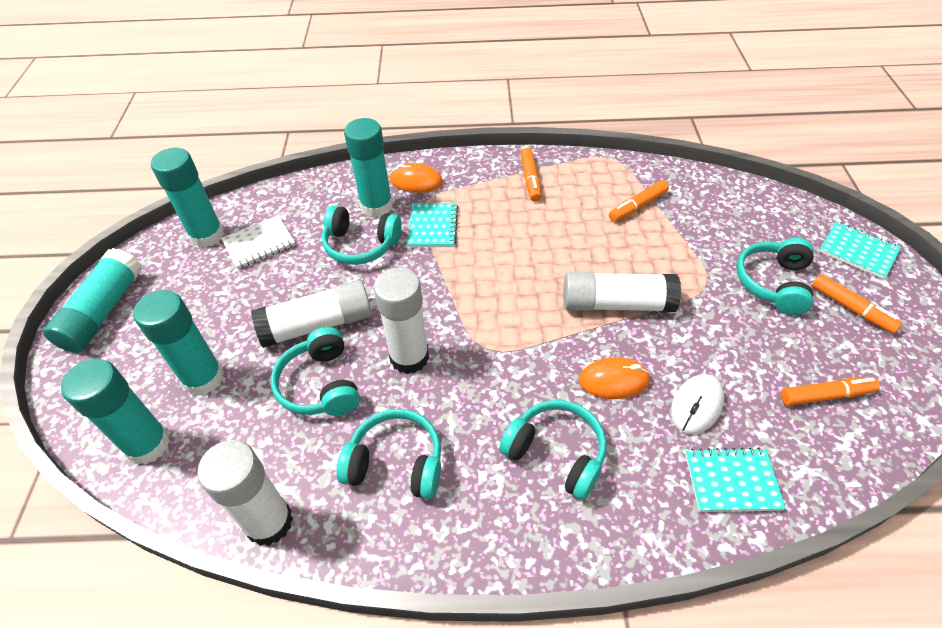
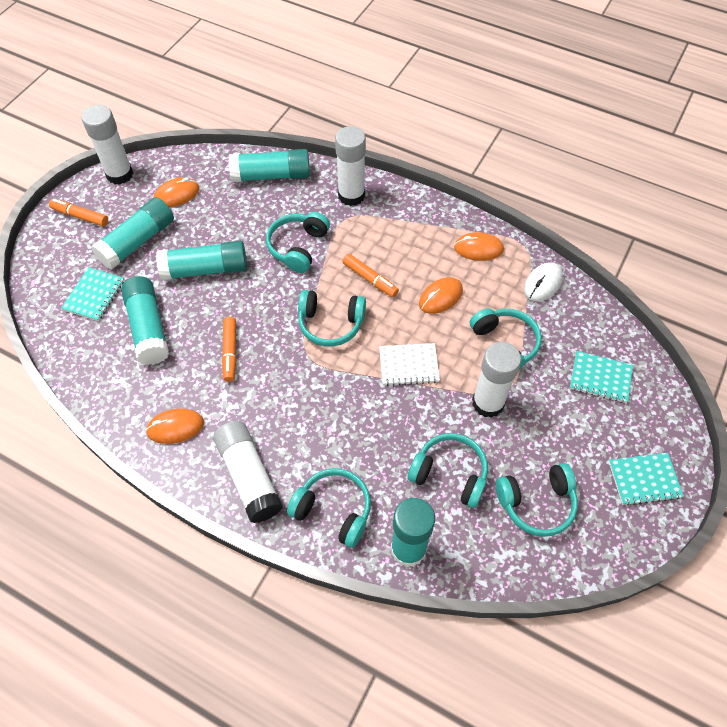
orange marker: 4 -> 3
orange mouse: 2 -> 4
turquoise headphones: 5 -> 6

